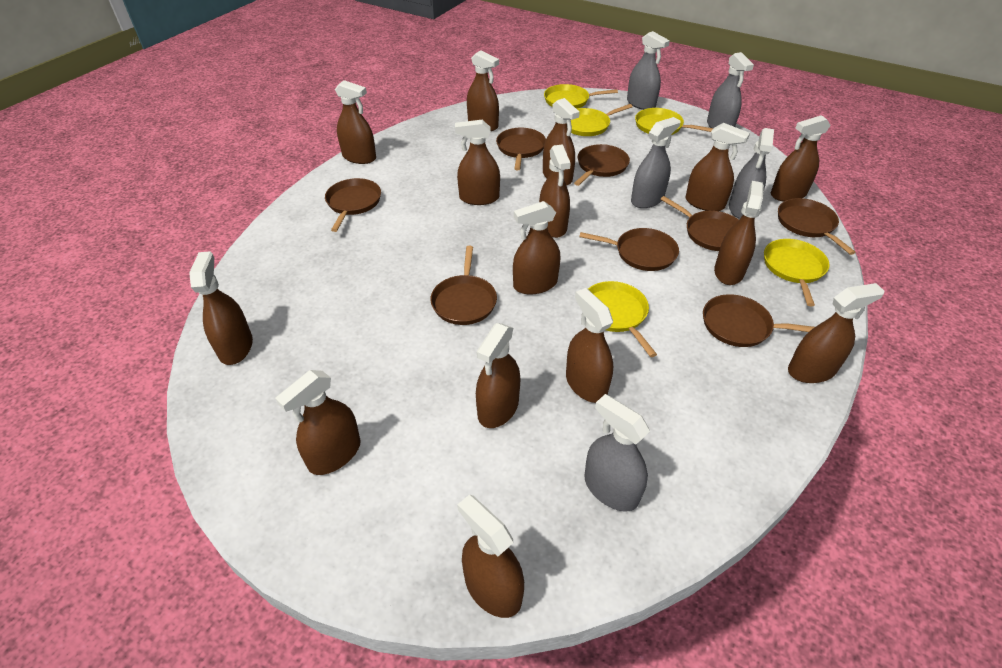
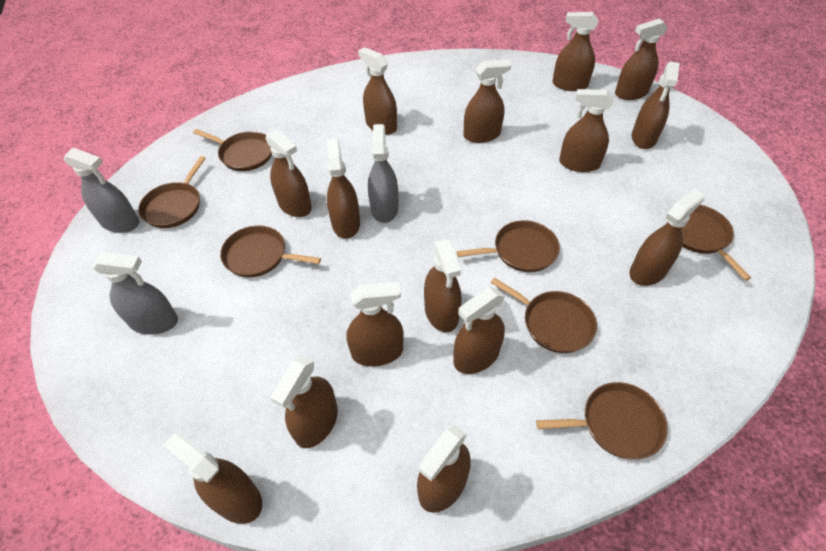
brown pan: 8 -> 7
grey spray bottle: 5 -> 3
yellow pan: 5 -> 0

